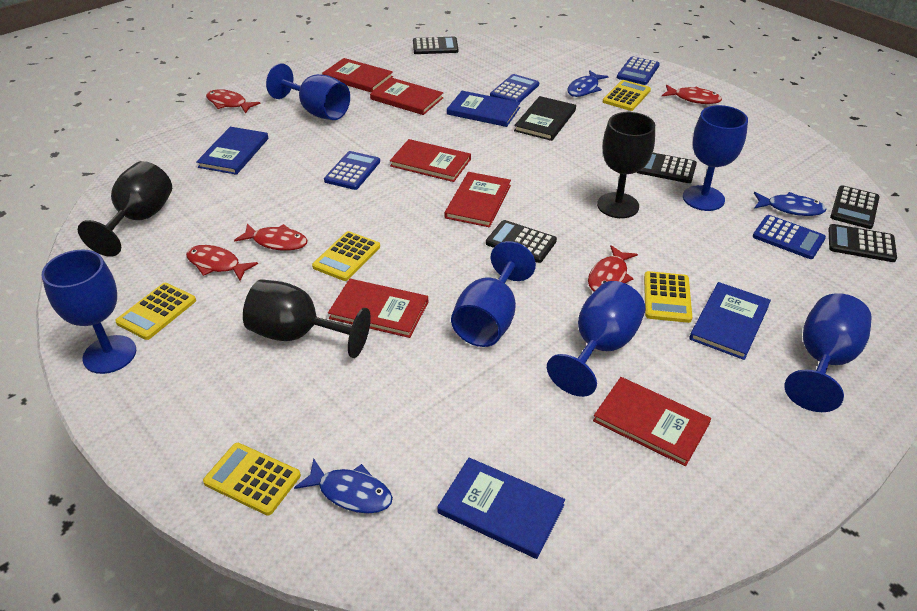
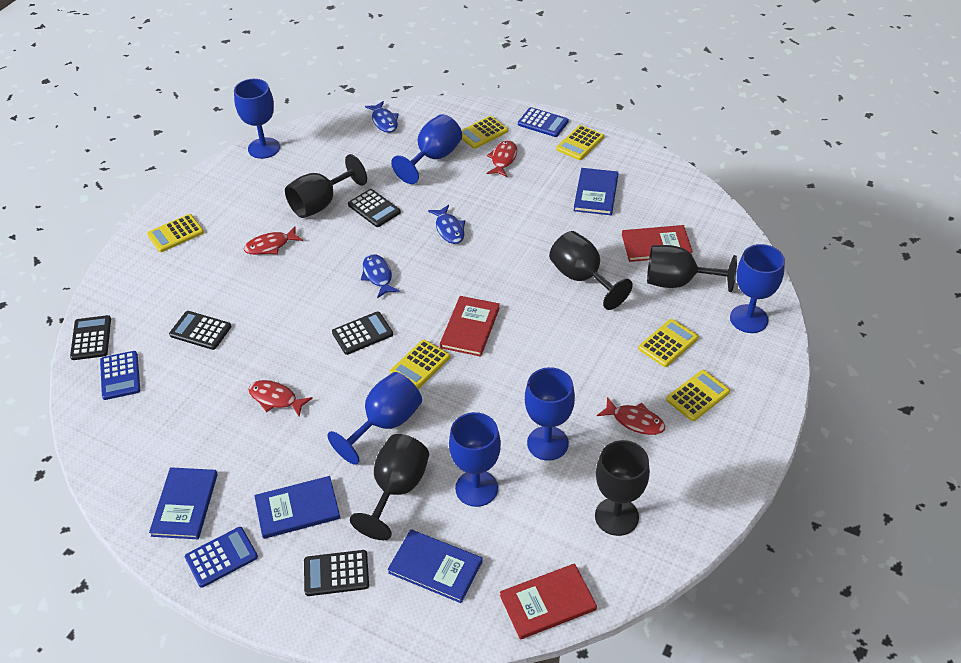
black book: 1 -> 0
black goblet: 3 -> 5
blue calculator: 4 -> 3
red book: 6 -> 3
red fish: 5 -> 4
yellow calculator: 5 -> 6

